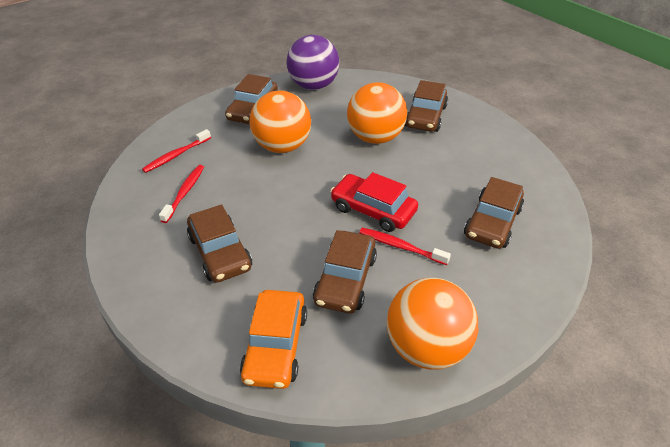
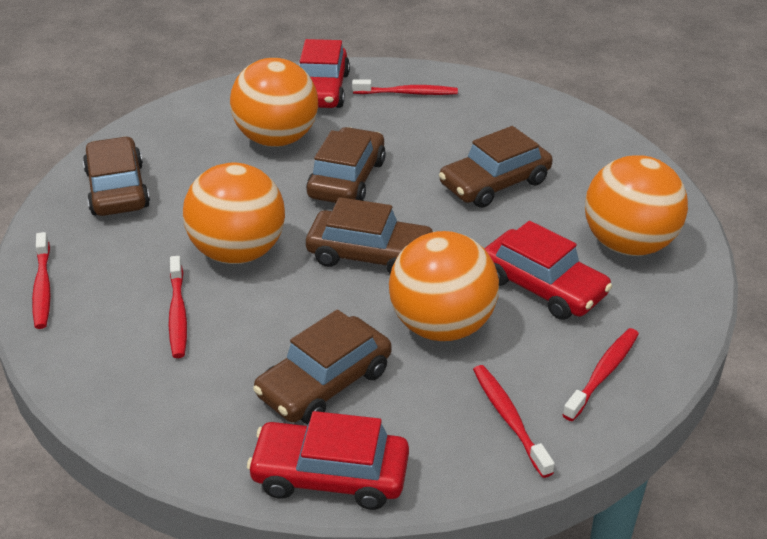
orange ball: 3 -> 4
orange car: 1 -> 0
purple ball: 1 -> 0
red car: 1 -> 3
red toothbrush: 3 -> 5

